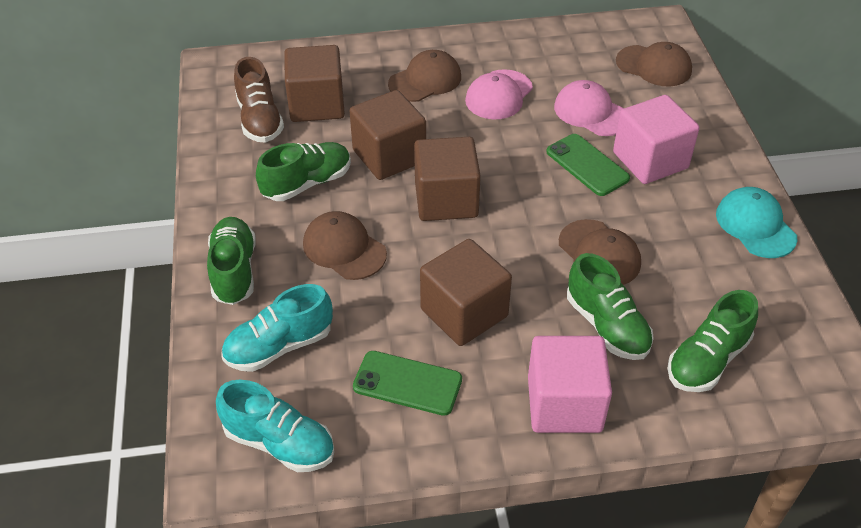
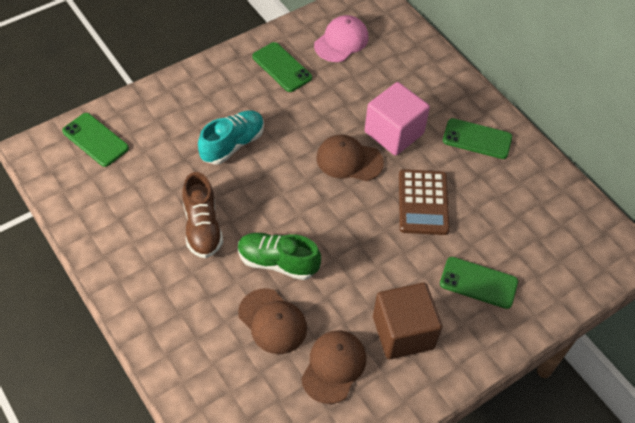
brown calculator: 0 -> 1
brown cap: 4 -> 3
brown cube: 4 -> 1
green phone: 2 -> 4
green shoe: 4 -> 1
pink cap: 2 -> 1
pink cube: 2 -> 1
turquoise cap: 1 -> 0
turquoise shoe: 2 -> 1

